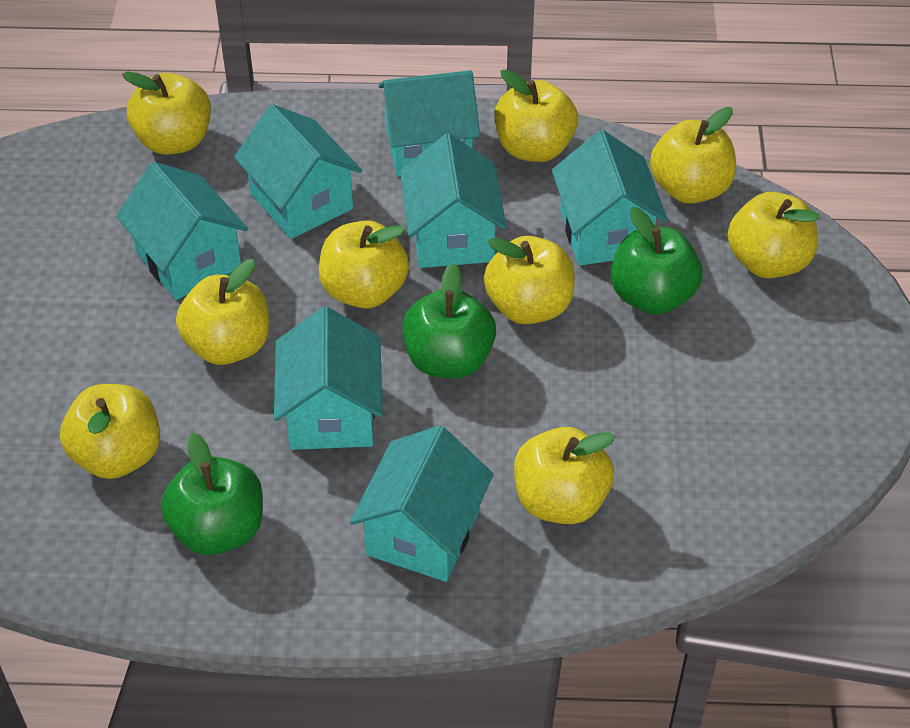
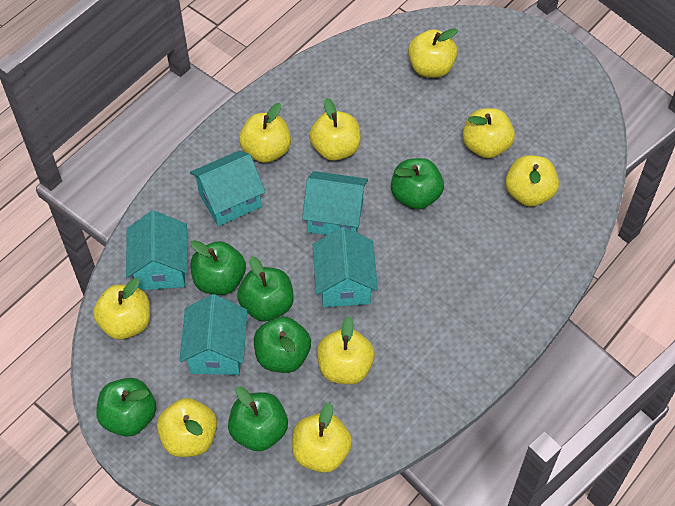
green apple: 3 -> 6
turquoise house: 7 -> 5

